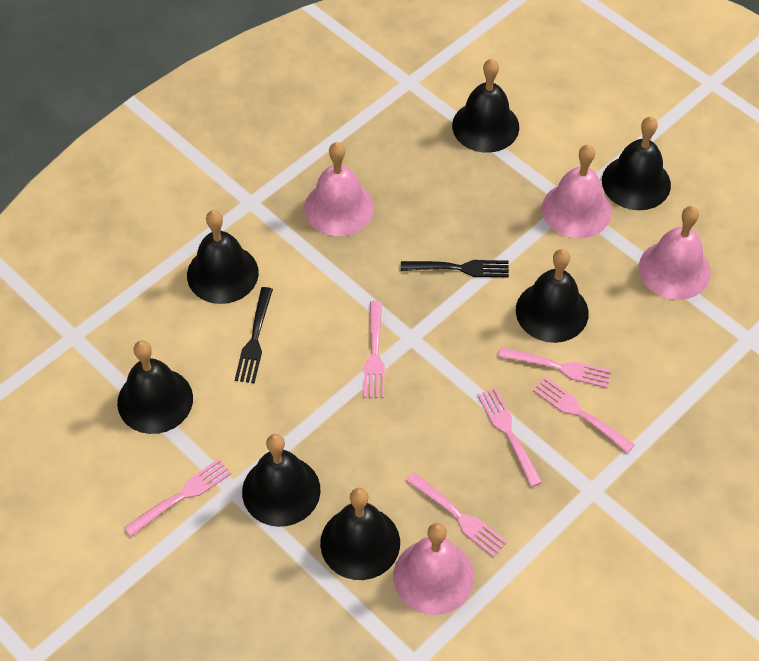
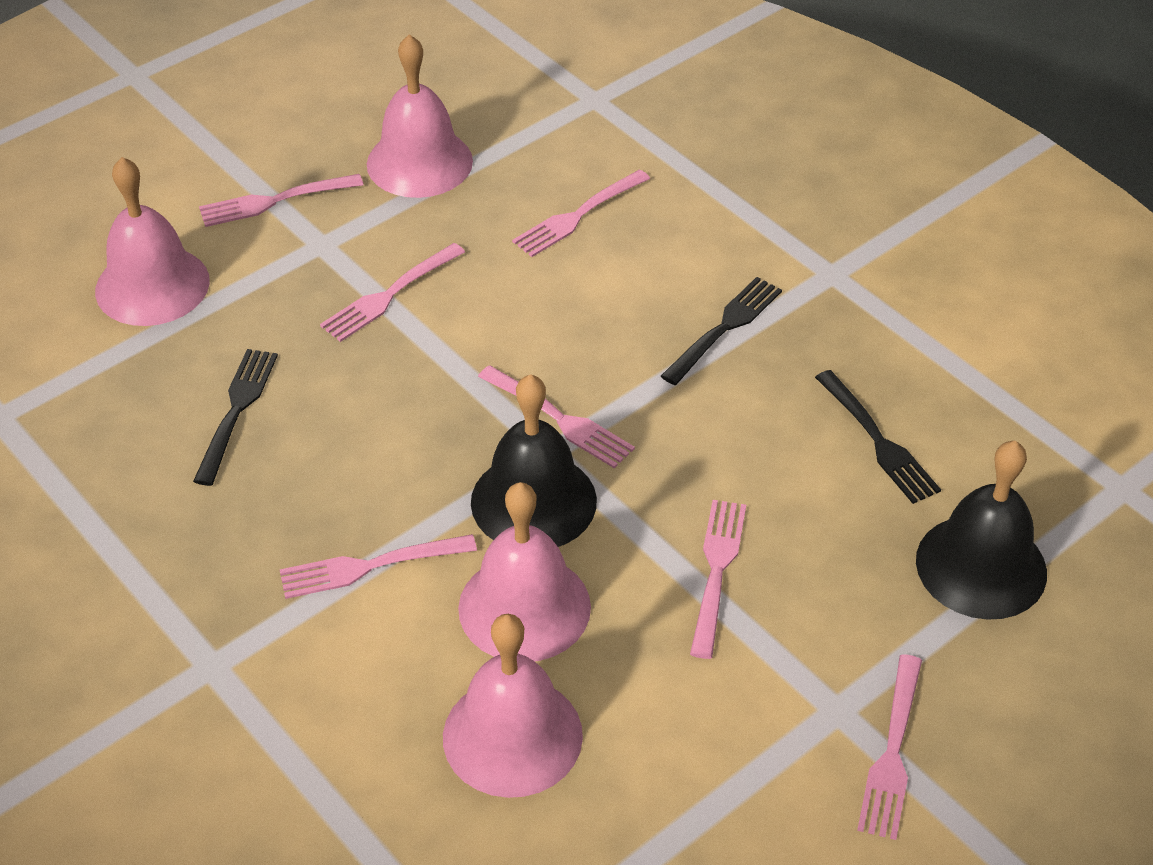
black bell: 7 -> 2
black fork: 2 -> 3
pink fork: 6 -> 7

